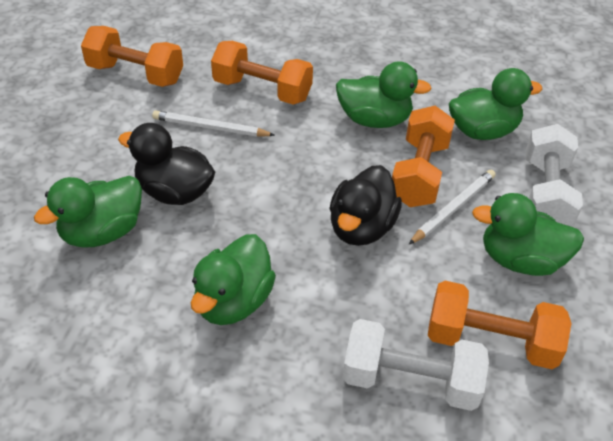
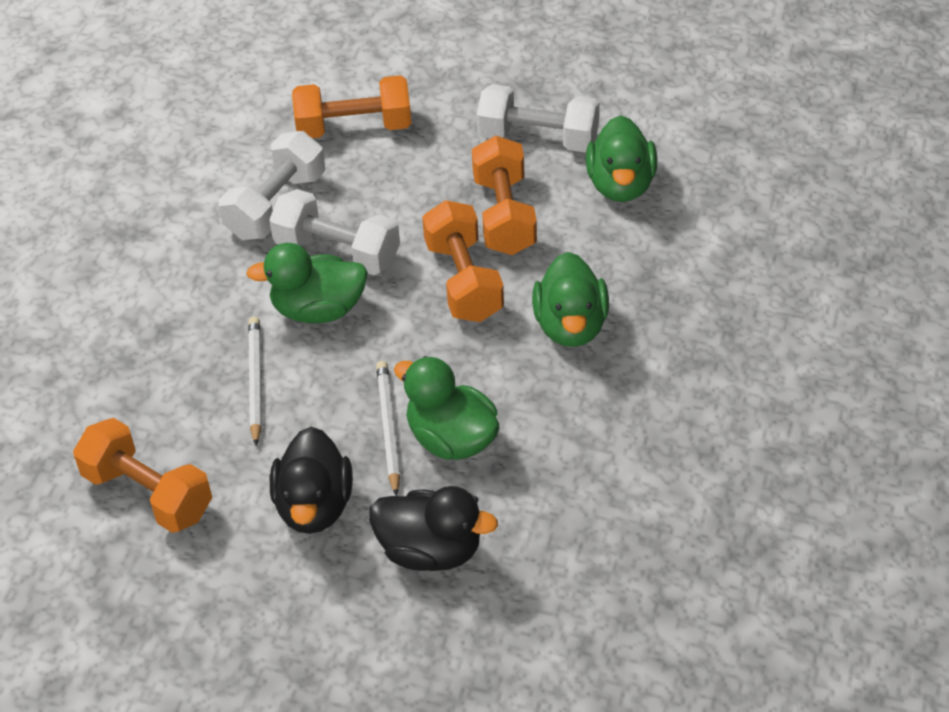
green duck: 5 -> 4
white dumbbell: 2 -> 3

